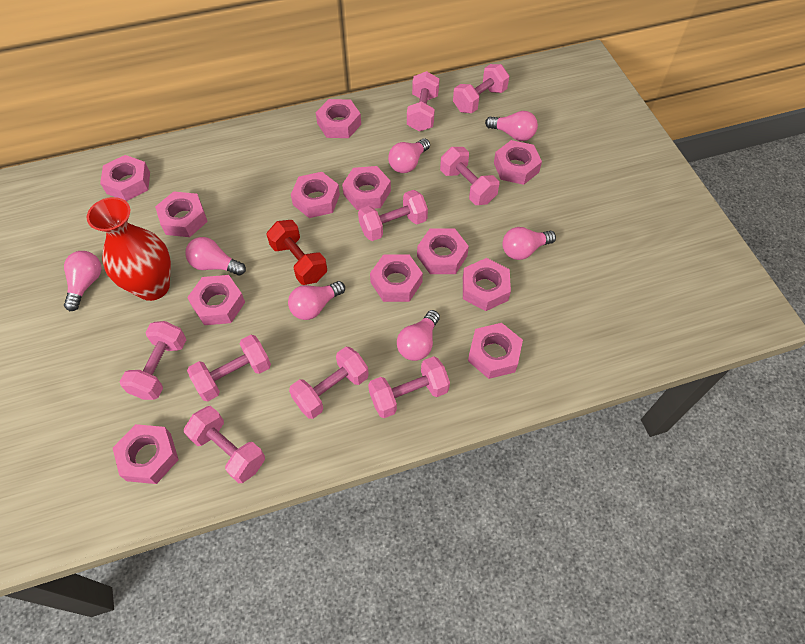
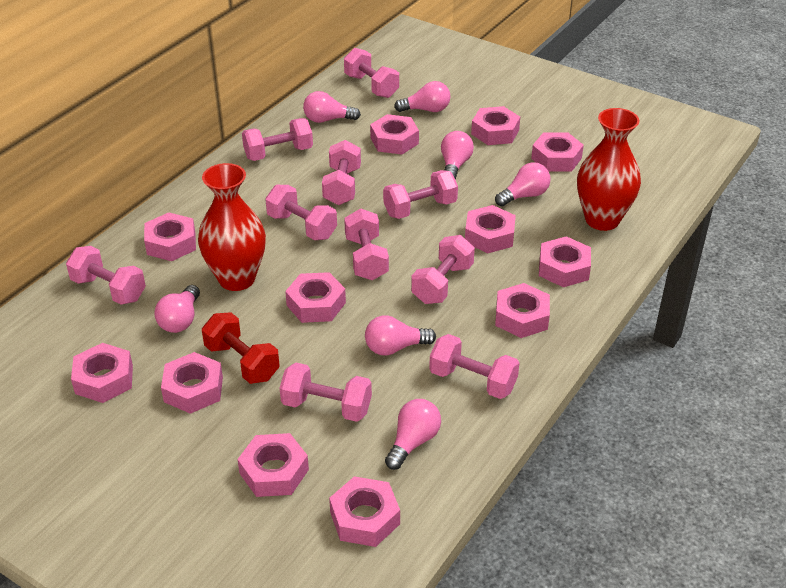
pink dumbbell: 9 -> 10
red vase: 1 -> 2

